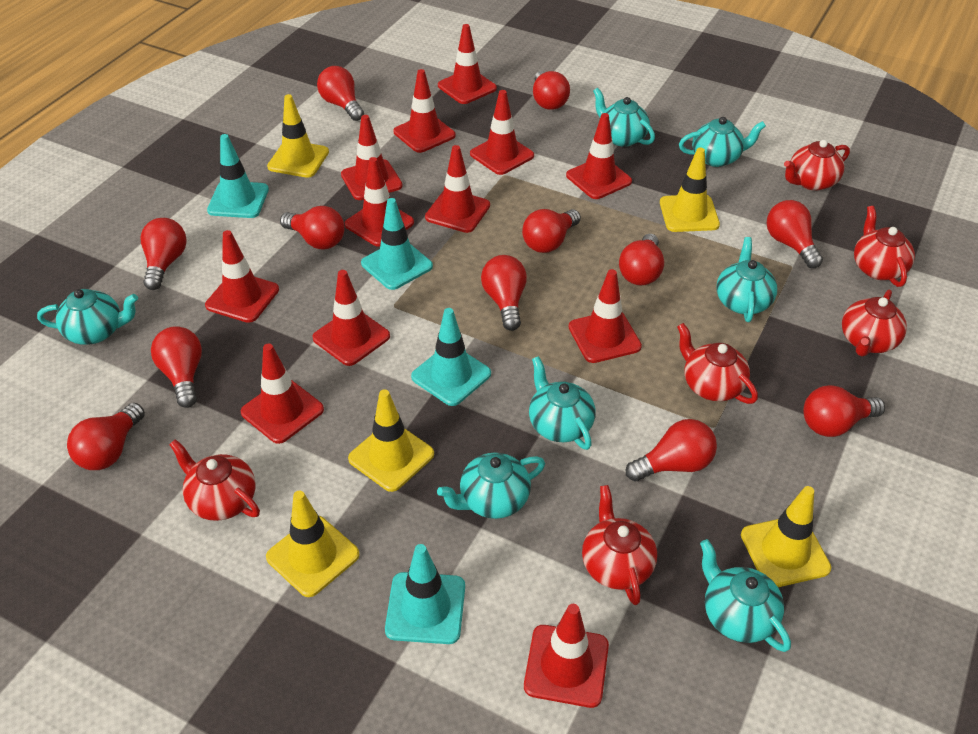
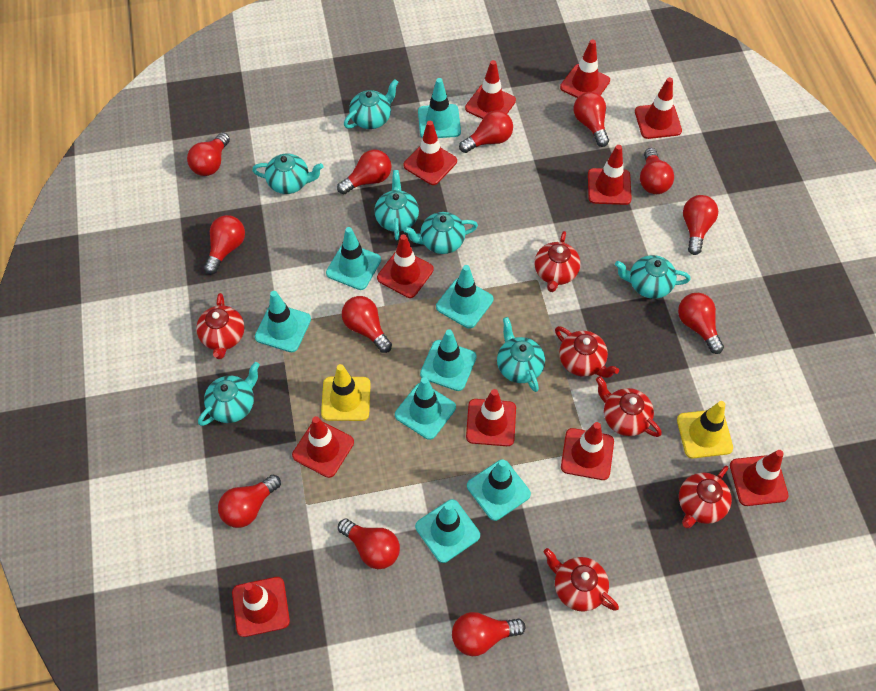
red traffic cone: 12 -> 11
turquoise traffic cone: 4 -> 8
yellow traffic cone: 5 -> 2

